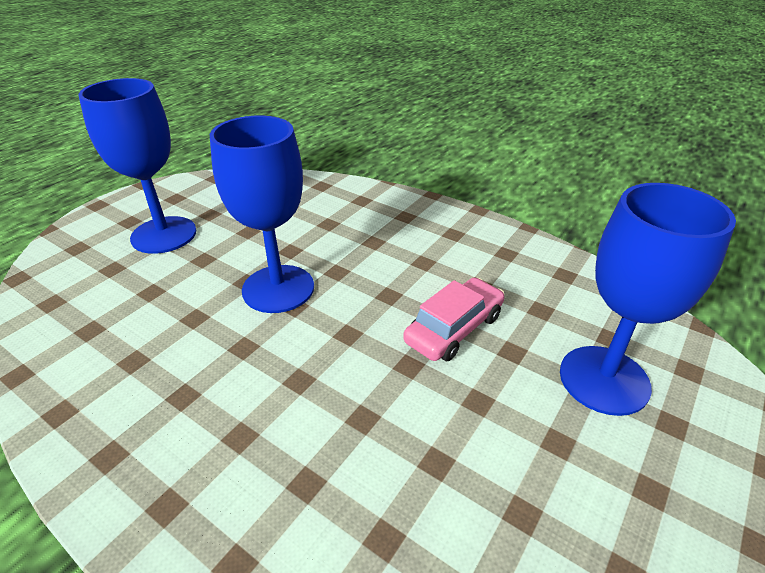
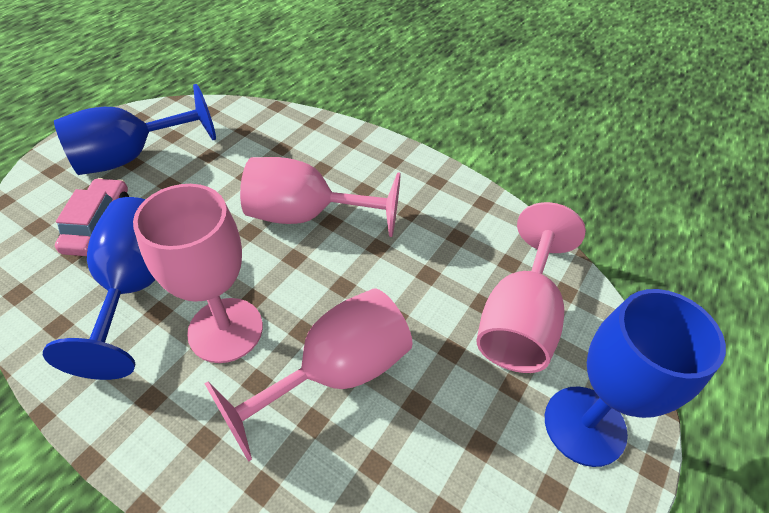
pink goblet: 0 -> 4

